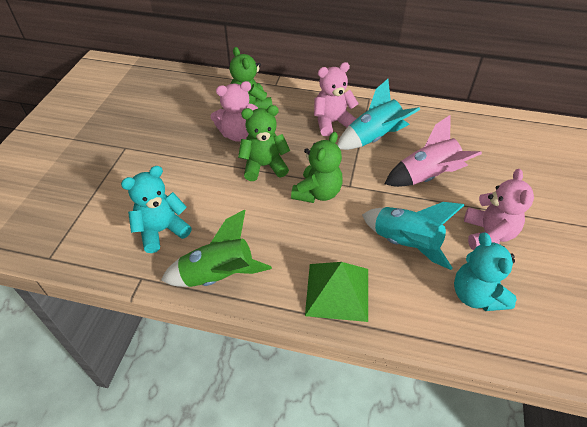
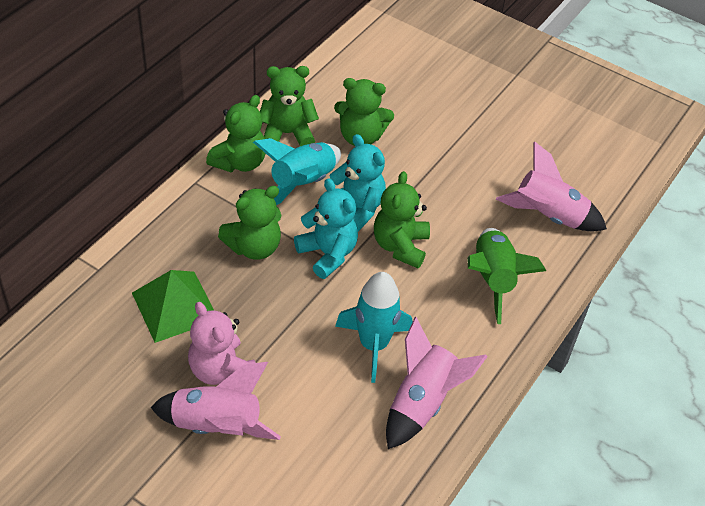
green teddy bear: 3 -> 5
pink rocket: 1 -> 3
pink teddy bear: 3 -> 1

